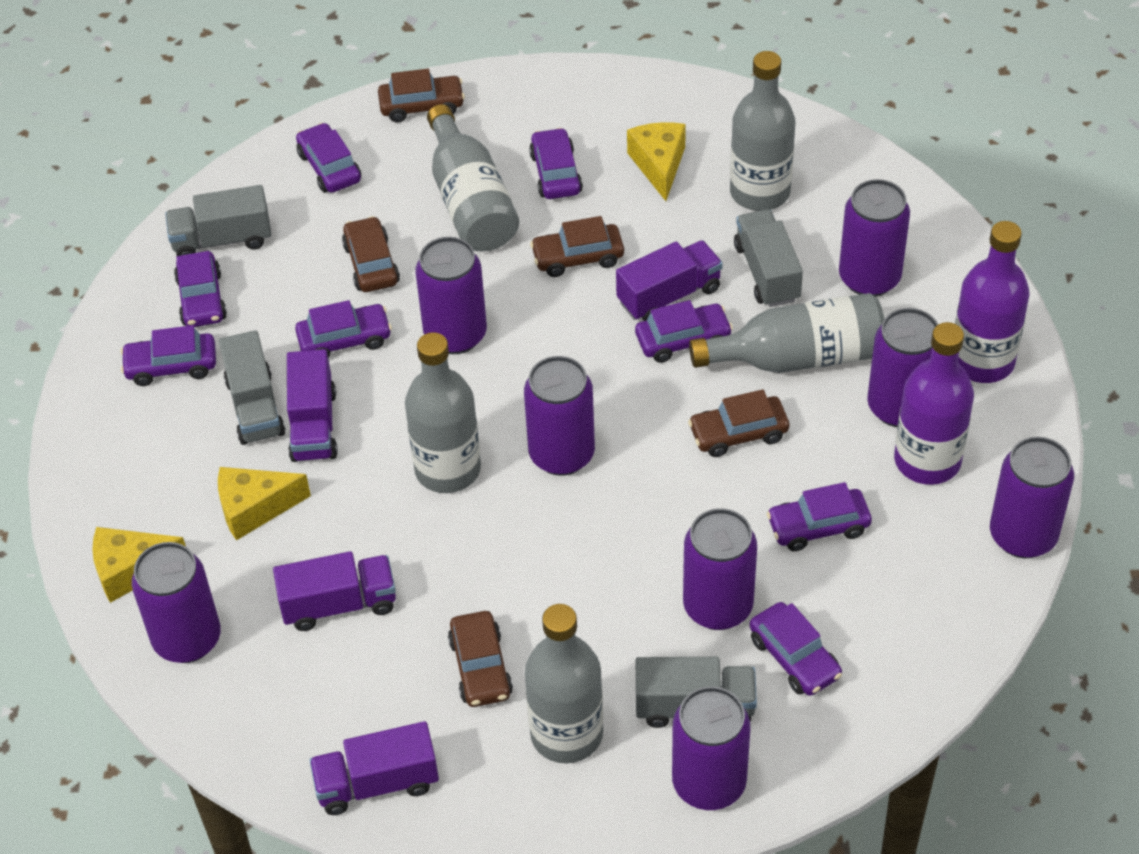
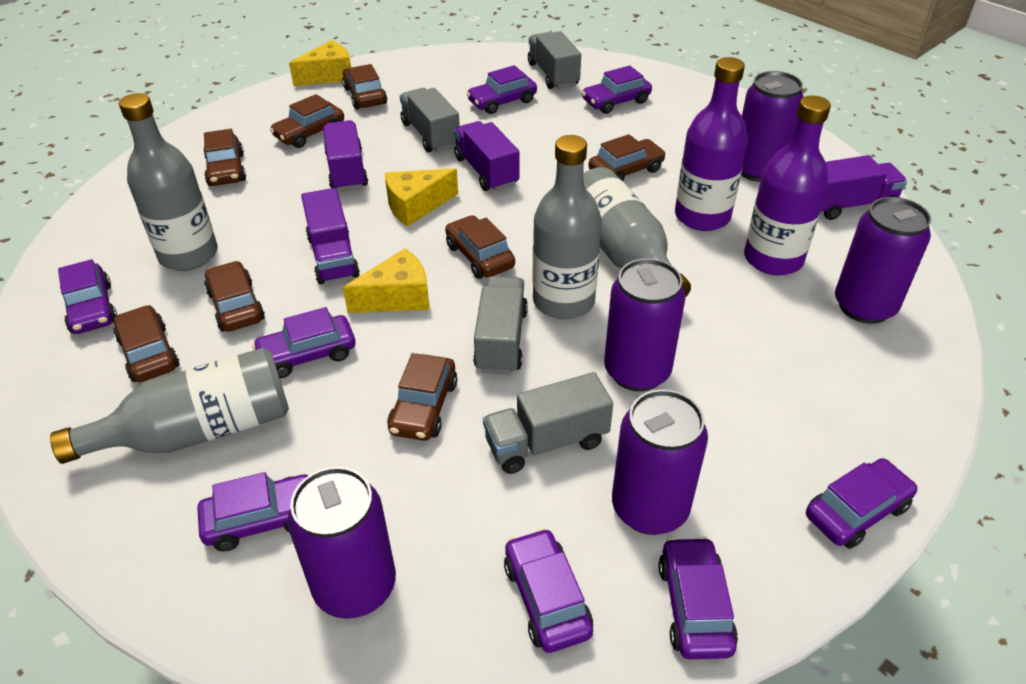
brown car: 5 -> 8
grey bottle: 5 -> 4
purple can: 8 -> 5

